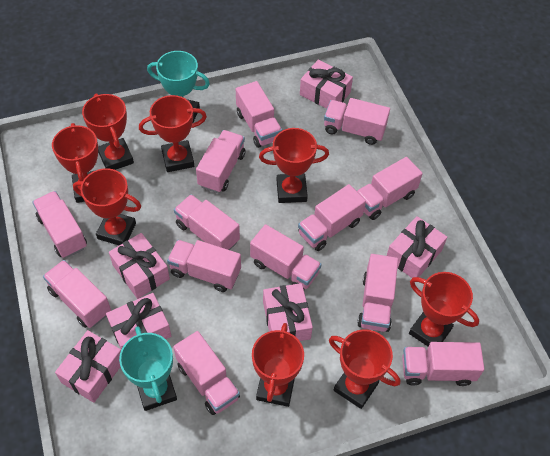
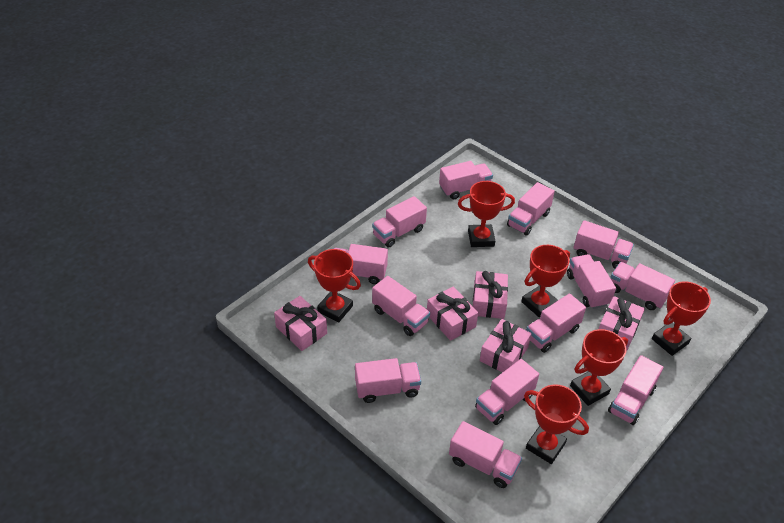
pink gift: 6 -> 5
red trophy: 8 -> 6
turquoise trophy: 2 -> 0

